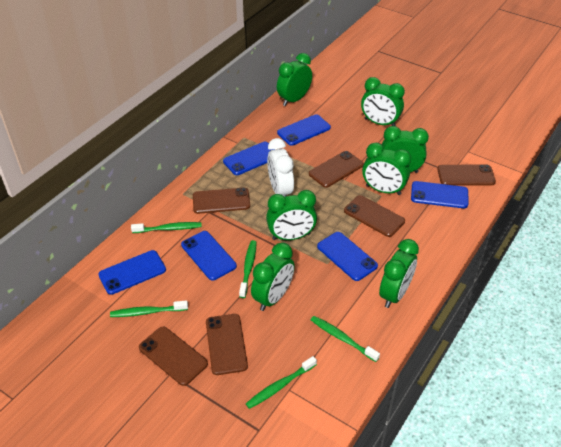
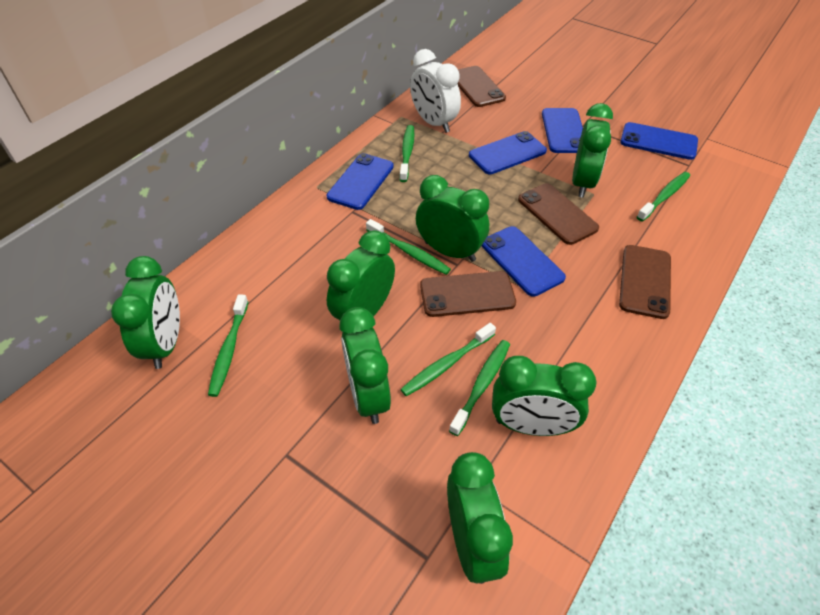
blue phone: 6 -> 5
brown phone: 6 -> 4
green toothbrush: 5 -> 6

